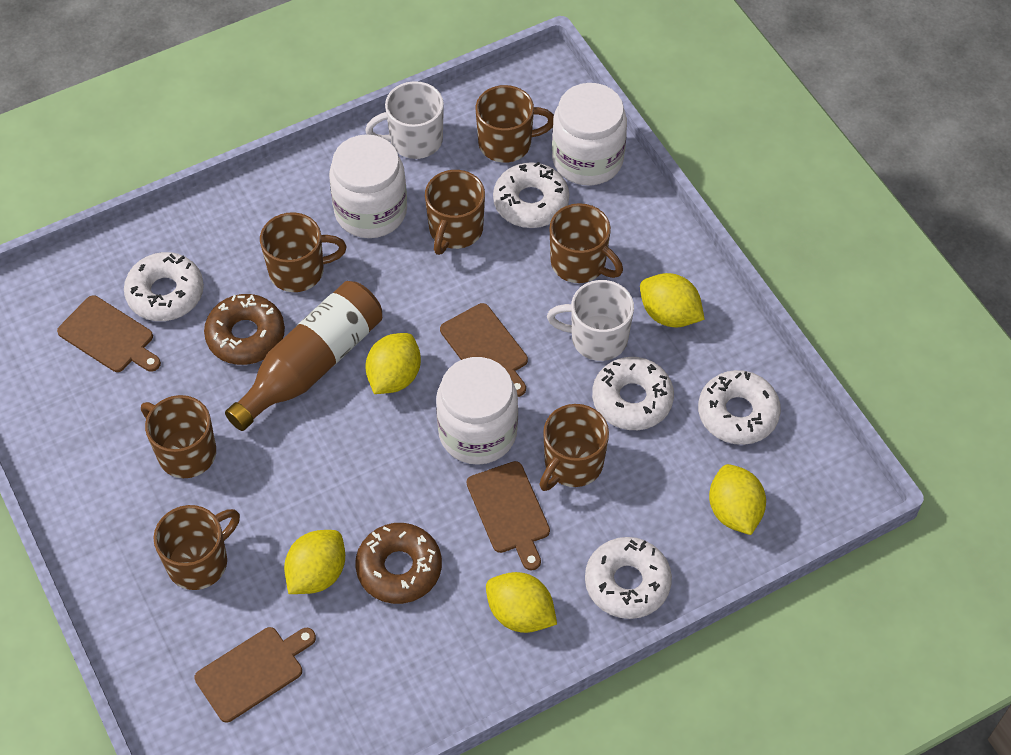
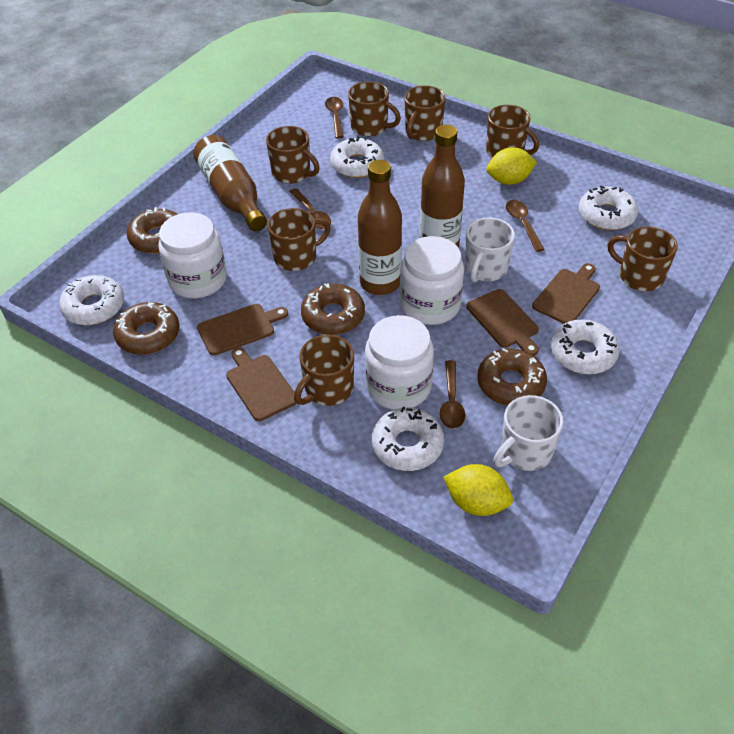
brown bottle: 1 -> 3
brown donut: 2 -> 4
brown spoon: 0 -> 4
yellow lemon: 5 -> 2

